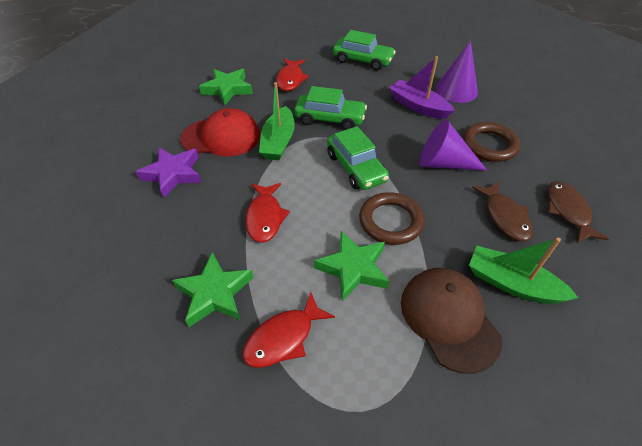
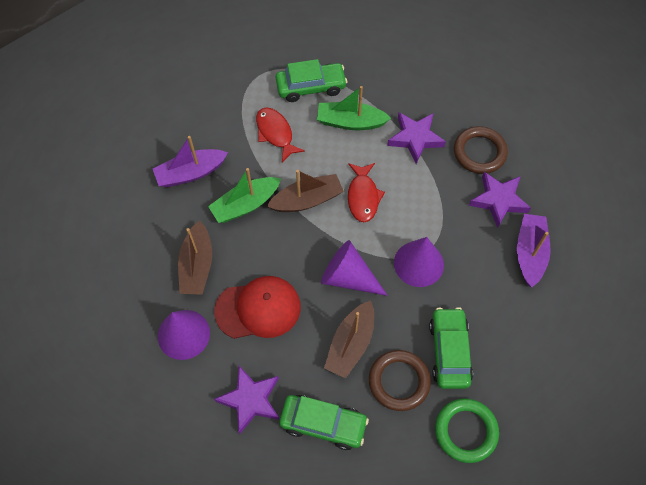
brown boat: 0 -> 3
brown cap: 1 -> 0
brown fish: 2 -> 0
green ring: 0 -> 1
green star: 3 -> 0
purple boat: 1 -> 2
purple cone: 2 -> 3
purple star: 1 -> 3
red fish: 3 -> 2

